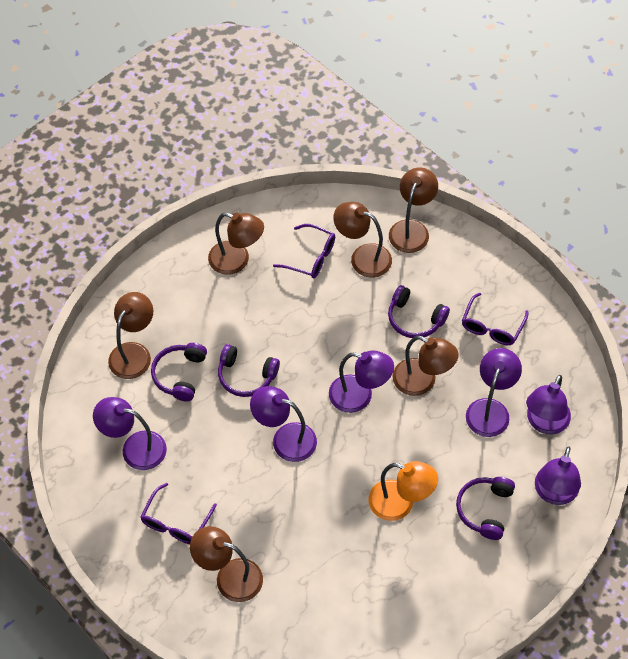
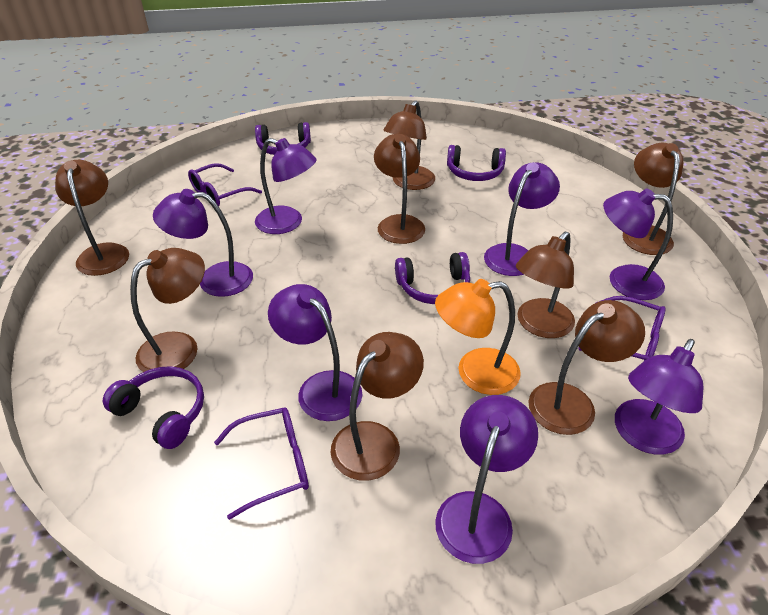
brown lamp: 6 -> 8
purple lamp: 6 -> 7

